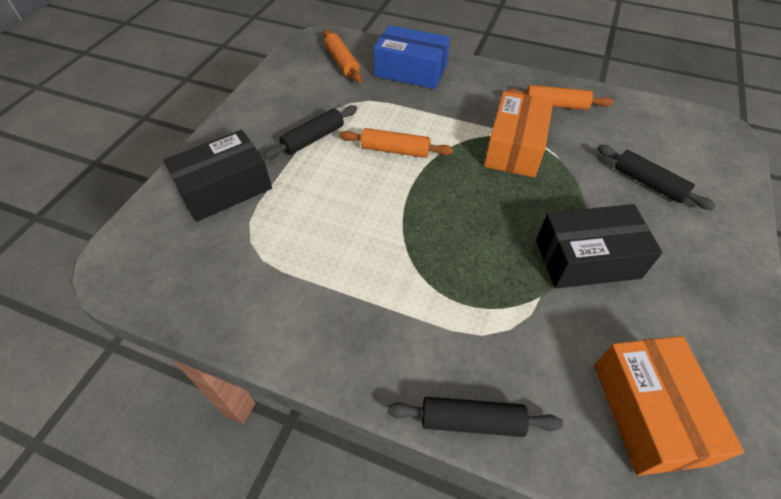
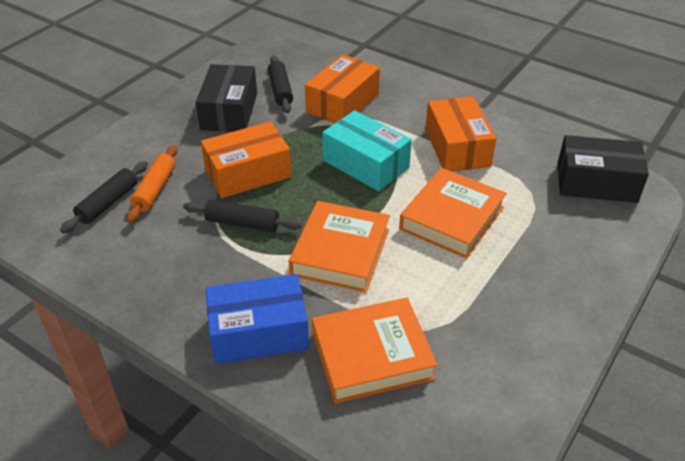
orange book: 0 -> 3
orange box: 2 -> 3
orange rolling pin: 3 -> 1
turquoise box: 0 -> 1

